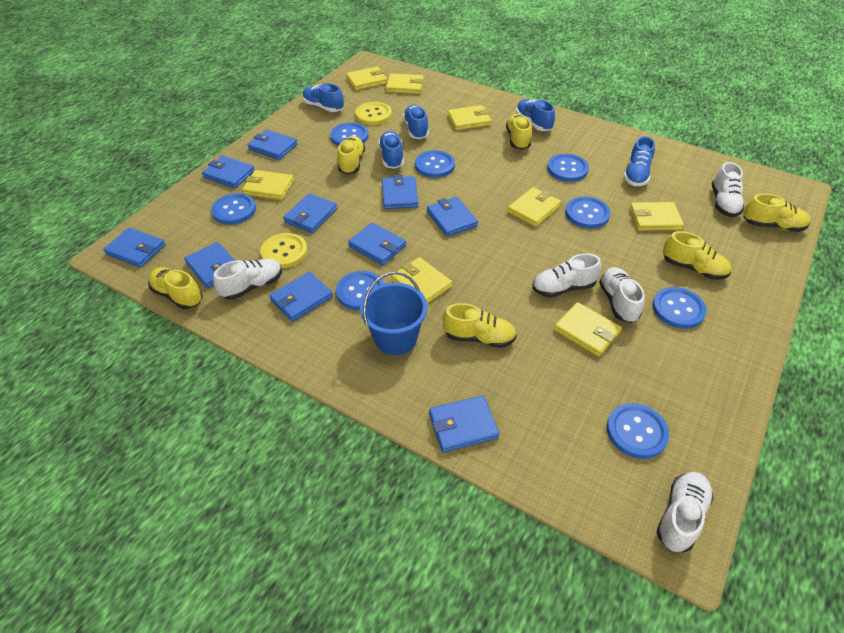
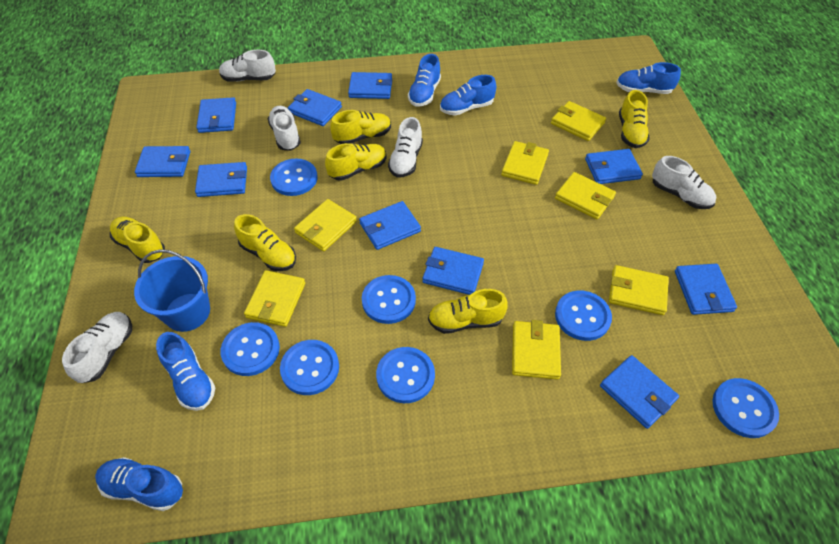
blue button: 8 -> 7
yellow button: 2 -> 0
yellow wallet: 8 -> 7

